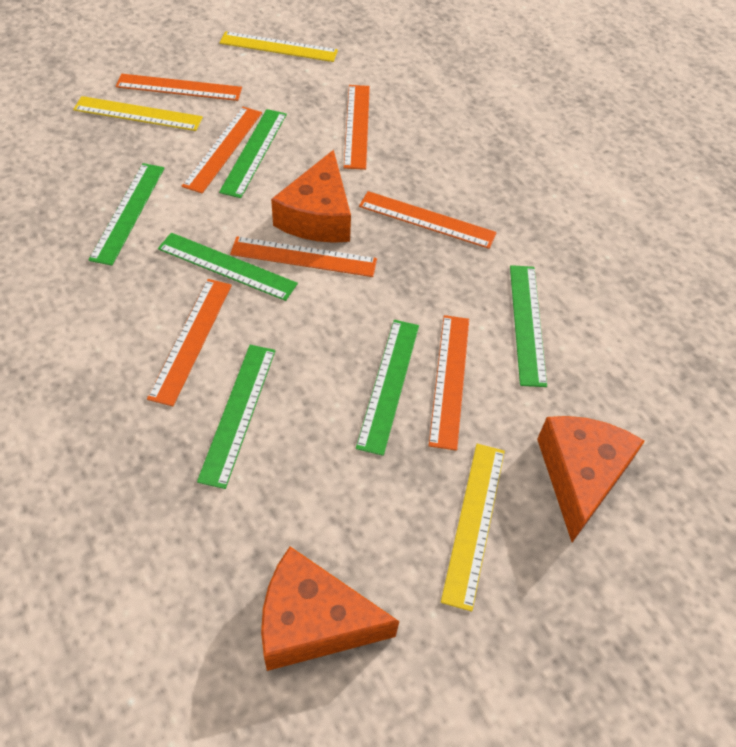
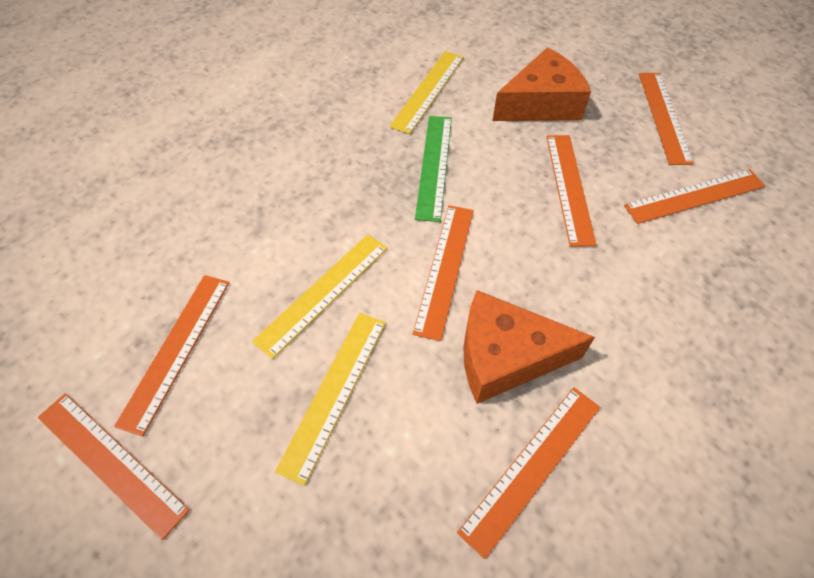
green ruler: 6 -> 1
orange cheese: 3 -> 2

